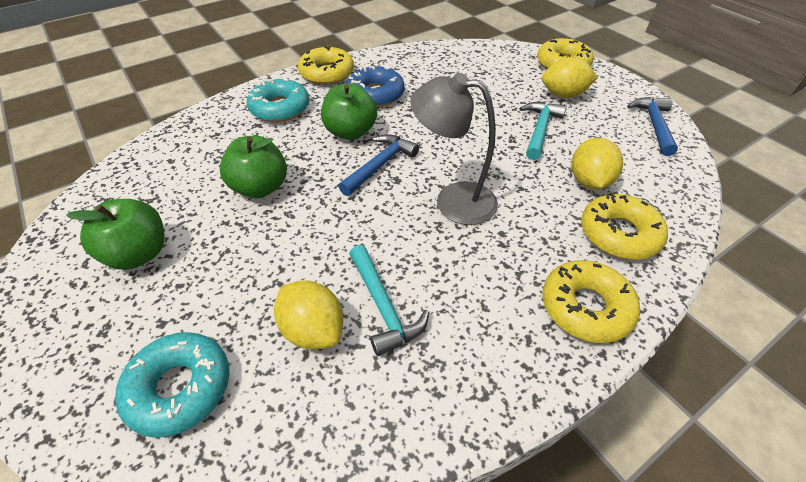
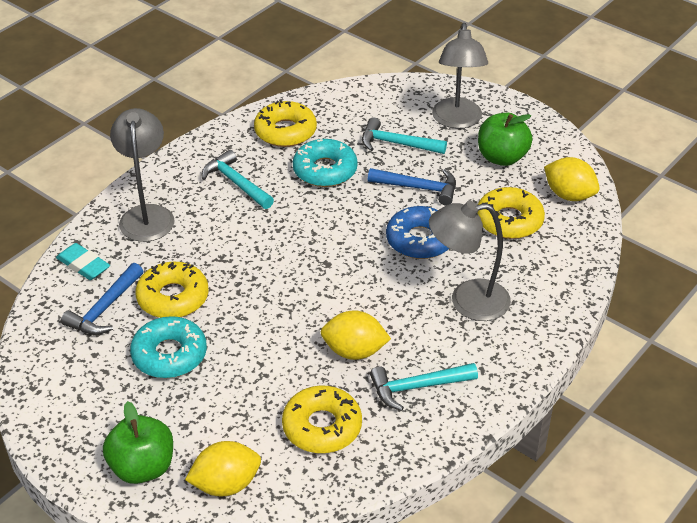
green apple: 3 -> 2
grey lamp: 1 -> 3
turquoise eraser: 0 -> 1
turquoise hammer: 2 -> 3

